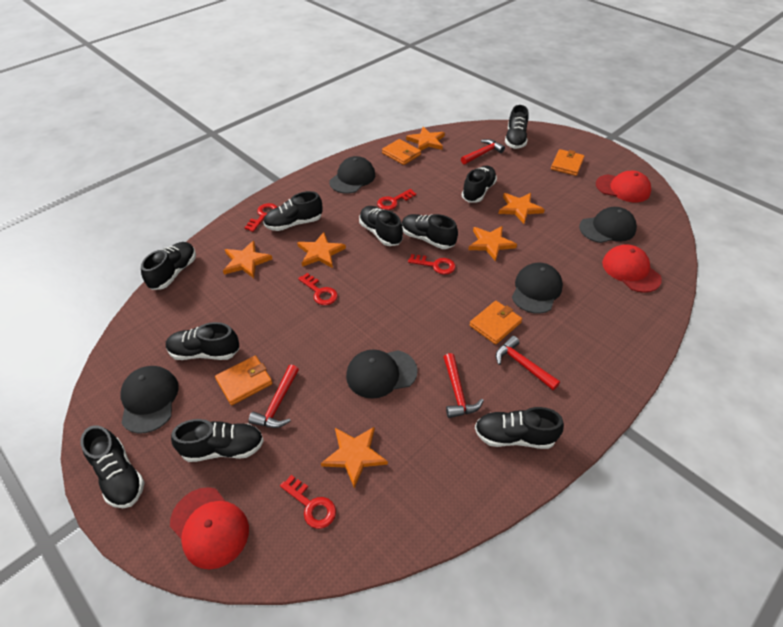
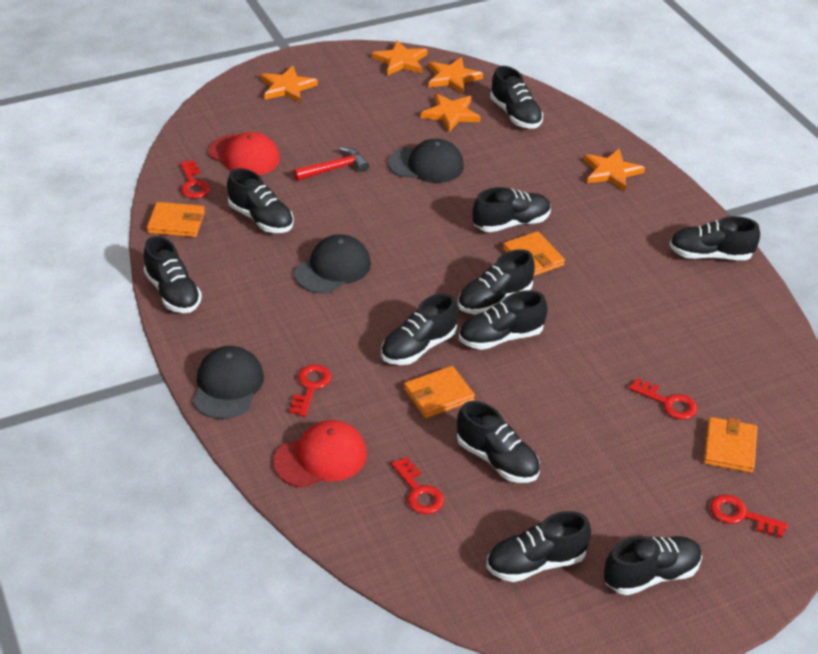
black cap: 5 -> 3
black shoe: 10 -> 11
orange star: 6 -> 5
red cap: 3 -> 2
red hammer: 4 -> 1

